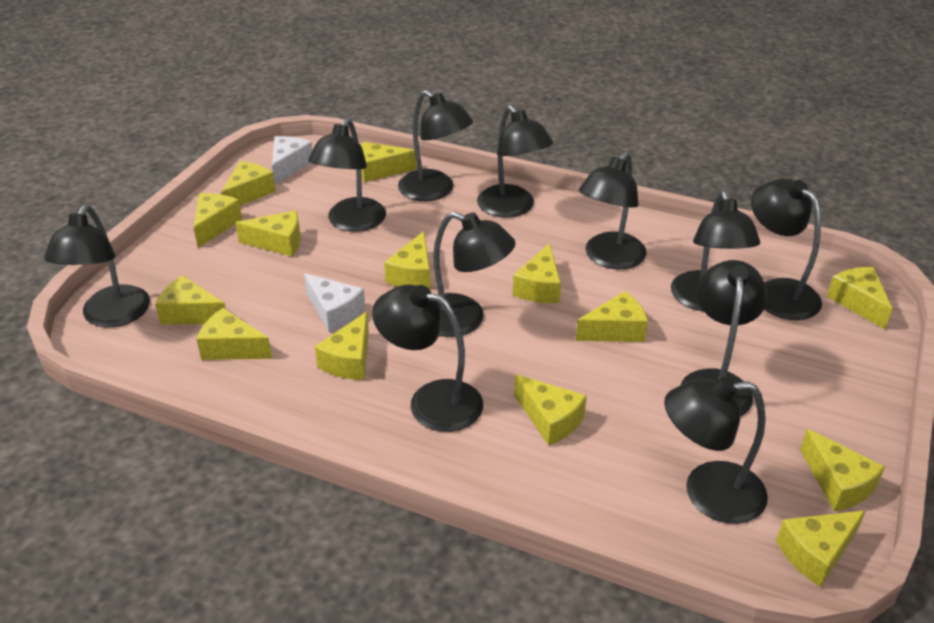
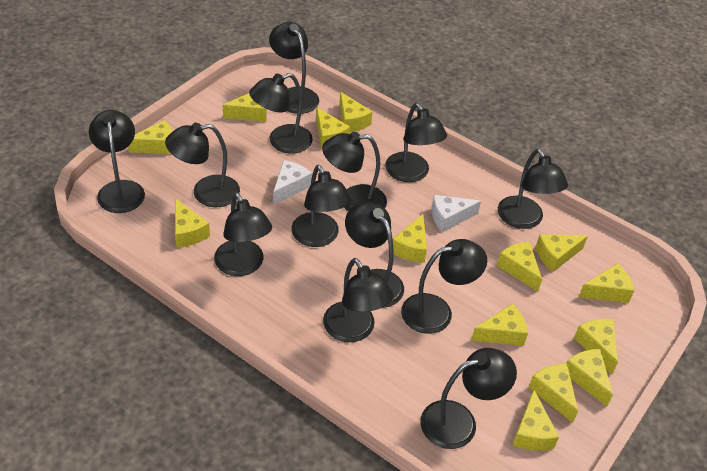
black lamp: 11 -> 13

